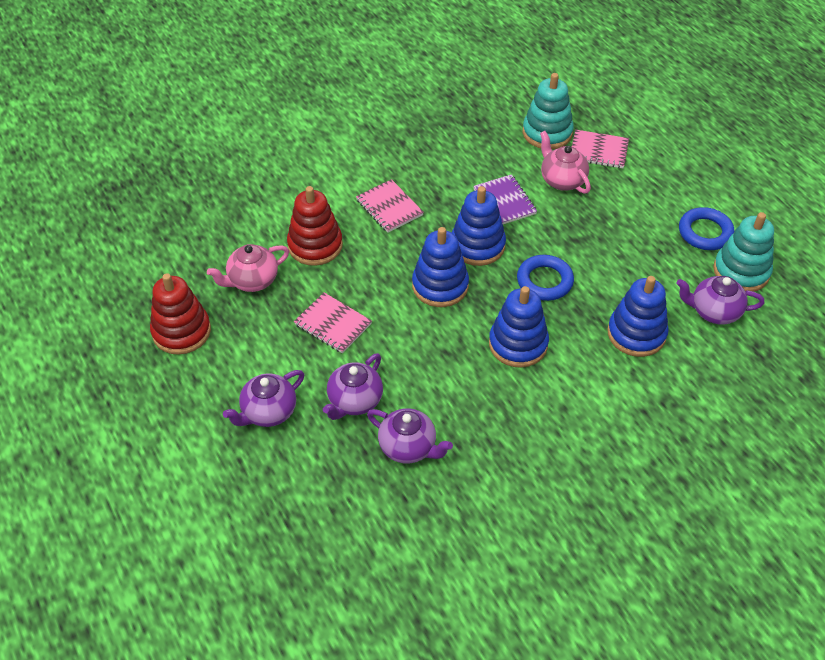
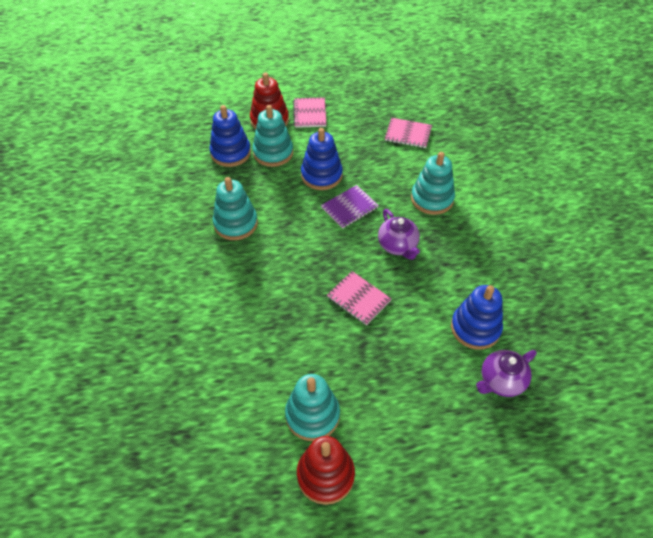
blue ring: 2 -> 0
blue stacking toy: 4 -> 3
pink teapot: 2 -> 0
purple teapot: 4 -> 2
turquoise stacking toy: 2 -> 4

